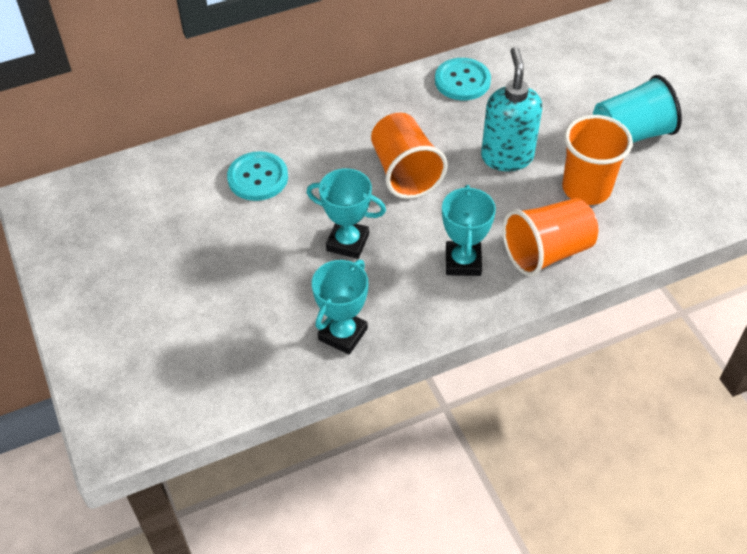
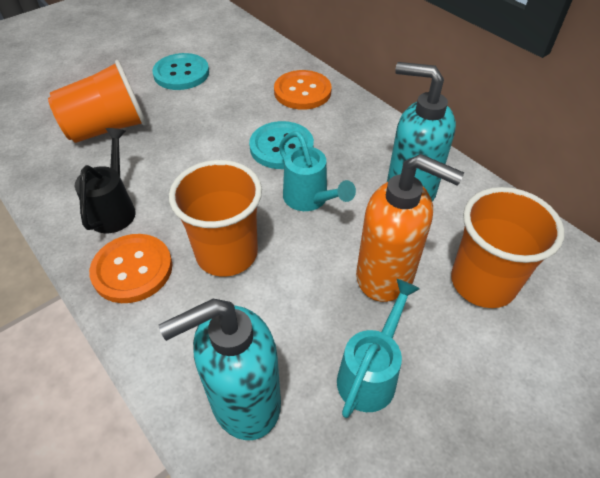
black watering can: 0 -> 1
orange button: 0 -> 2
orange soap dispenser: 0 -> 1
turquoise cup: 1 -> 0
turquoise soap dispenser: 1 -> 2
turquoise trophy: 3 -> 0
turquoise watering can: 0 -> 2

